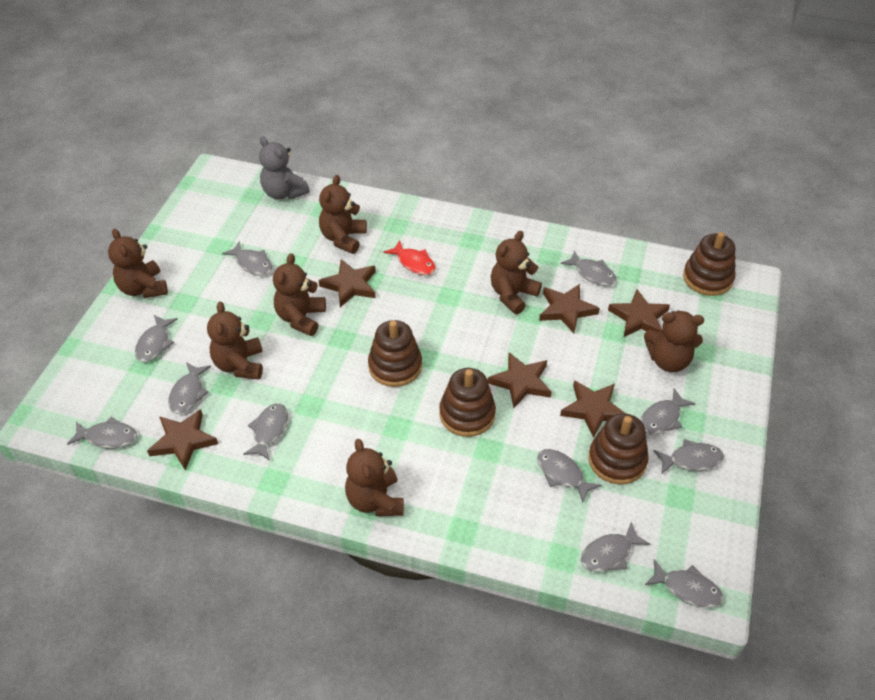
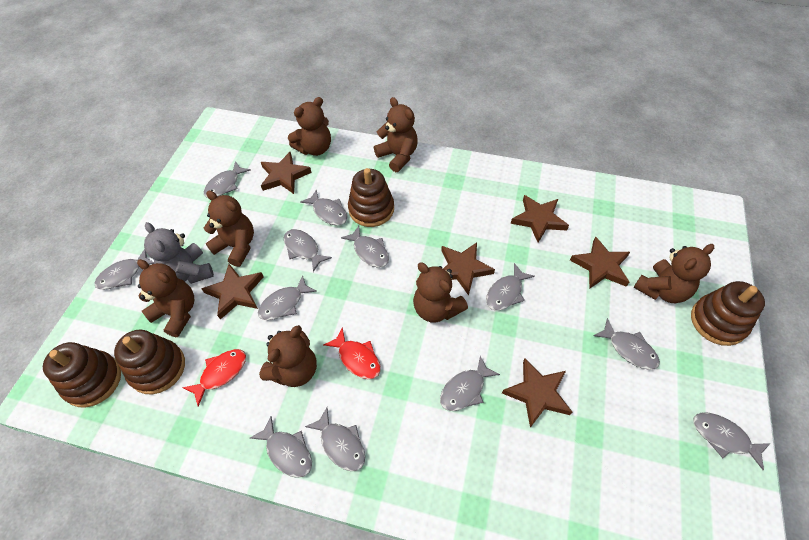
grey fish: 11 -> 12
red fish: 1 -> 2

